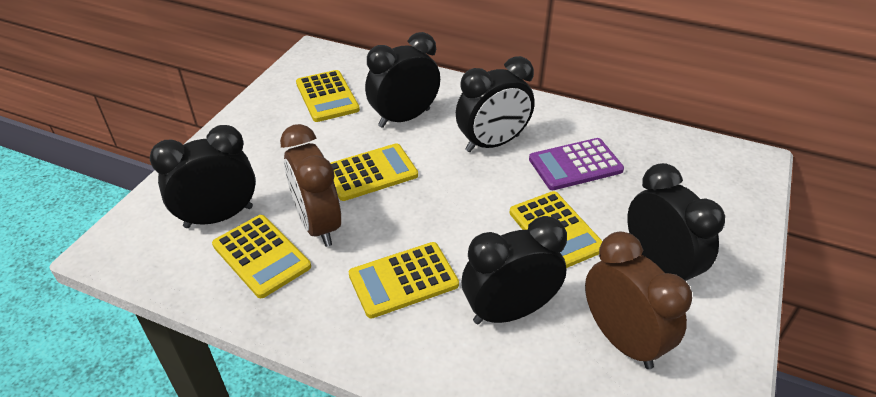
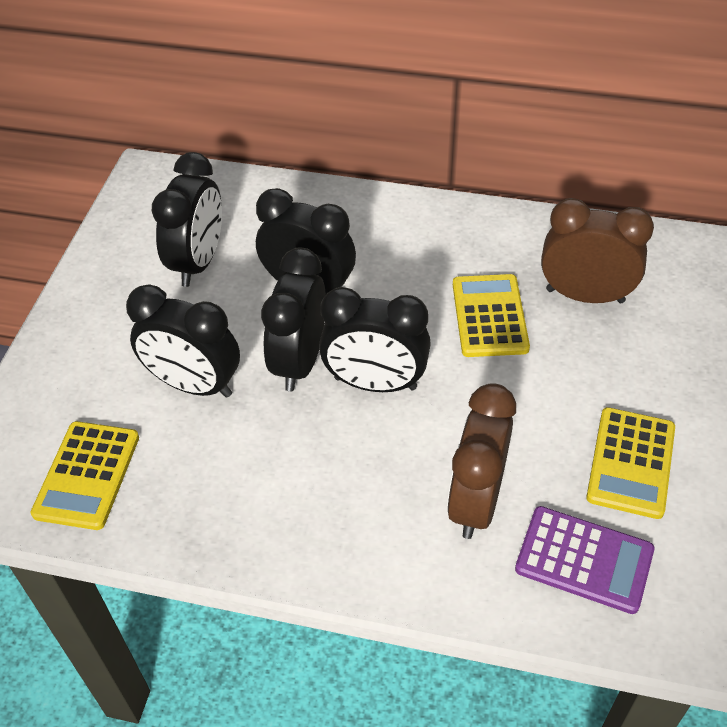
yellow calculator: 5 -> 3

